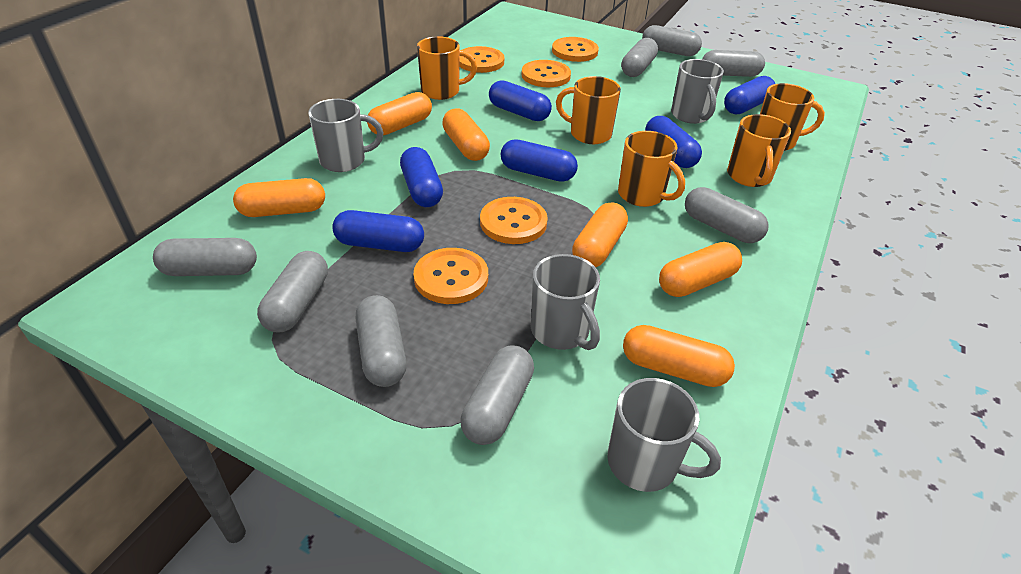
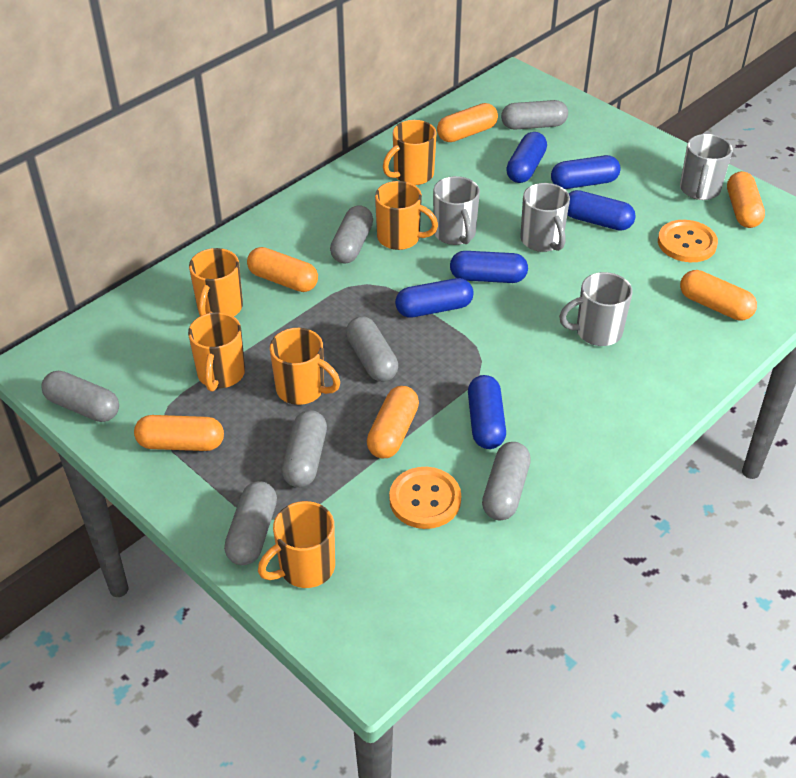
grey capsule: 8 -> 7
orange button: 5 -> 2
orange mug: 5 -> 6

